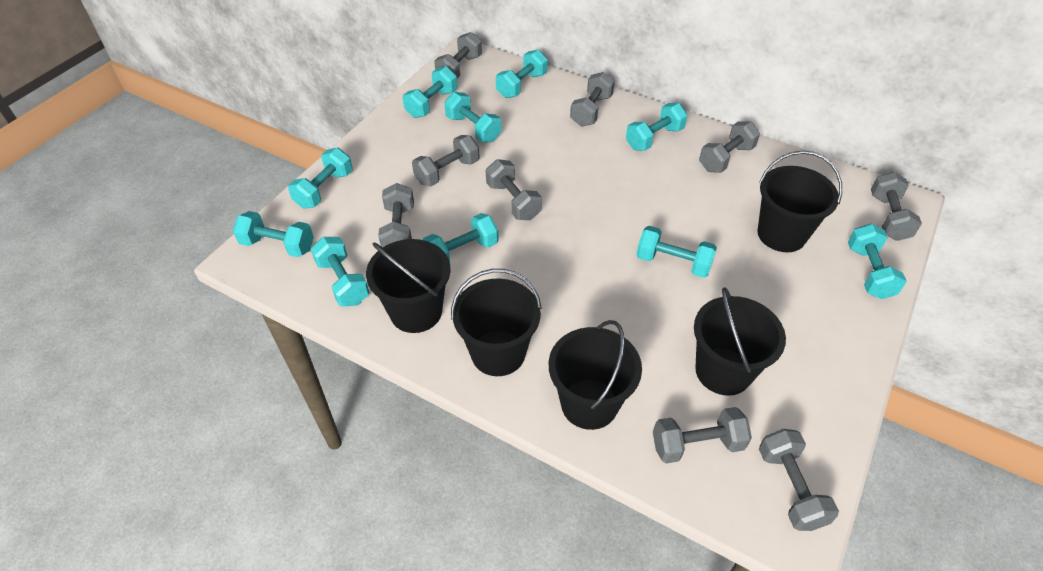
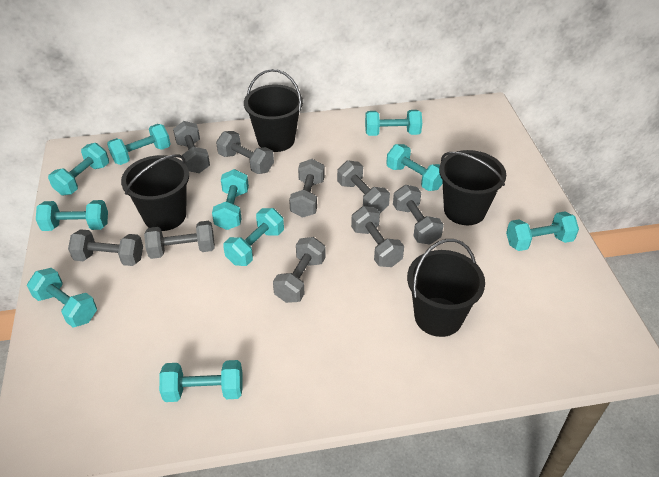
black bucket: 5 -> 4

